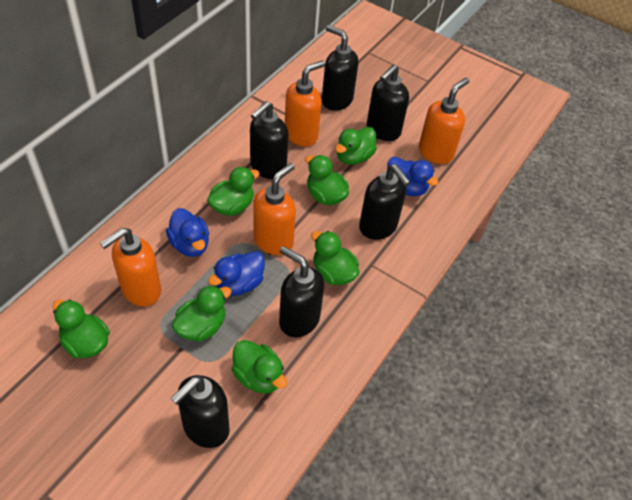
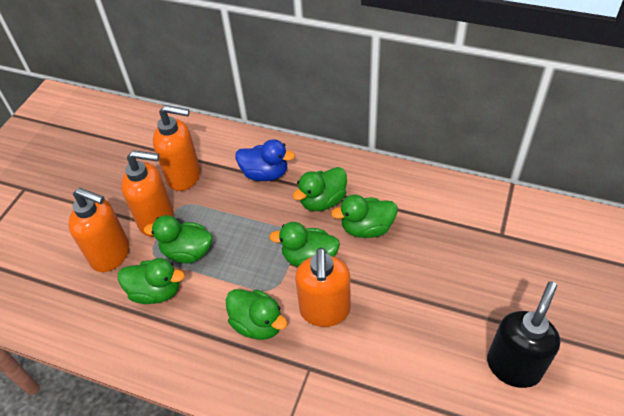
black soap dispenser: 6 -> 1
blue duck: 3 -> 1
green duck: 7 -> 6

